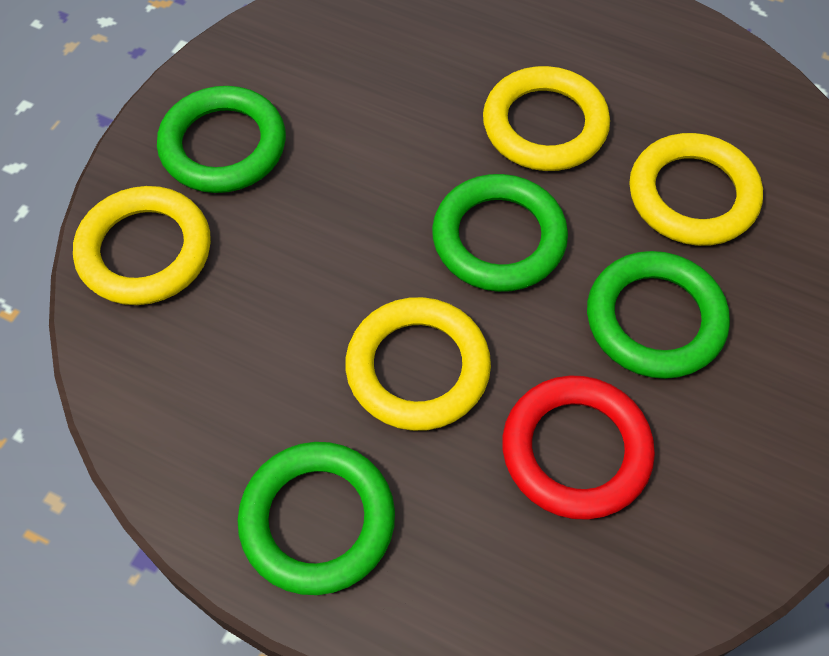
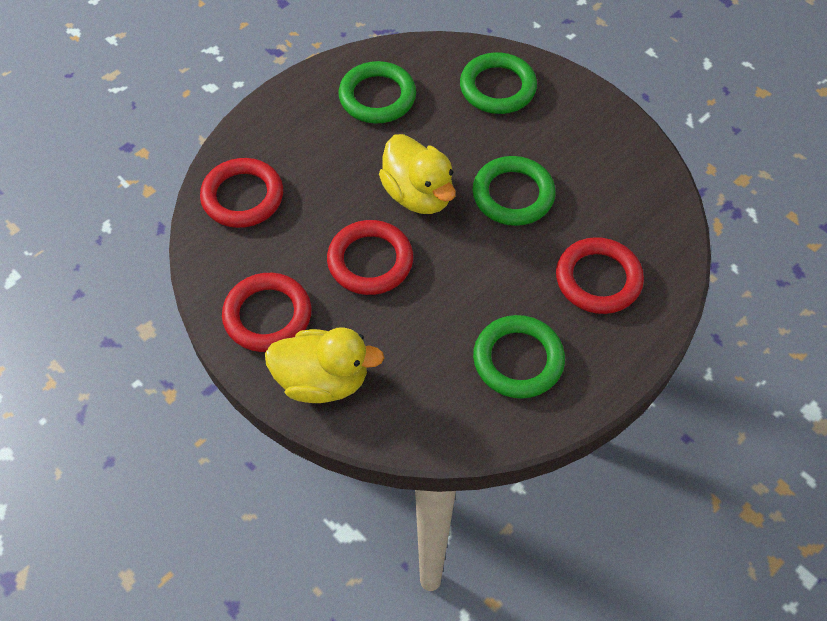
red ring: 1 -> 4
yellow duck: 0 -> 2
yellow ring: 4 -> 0

